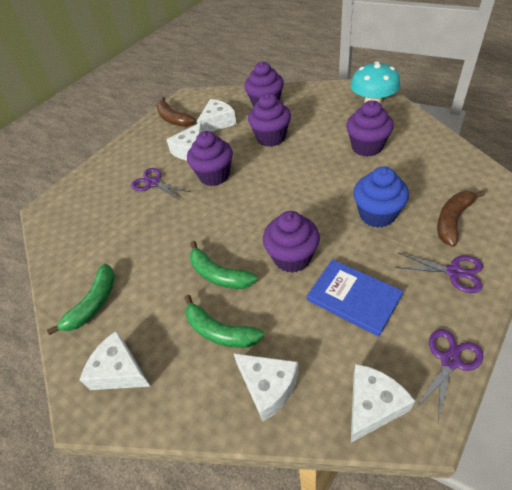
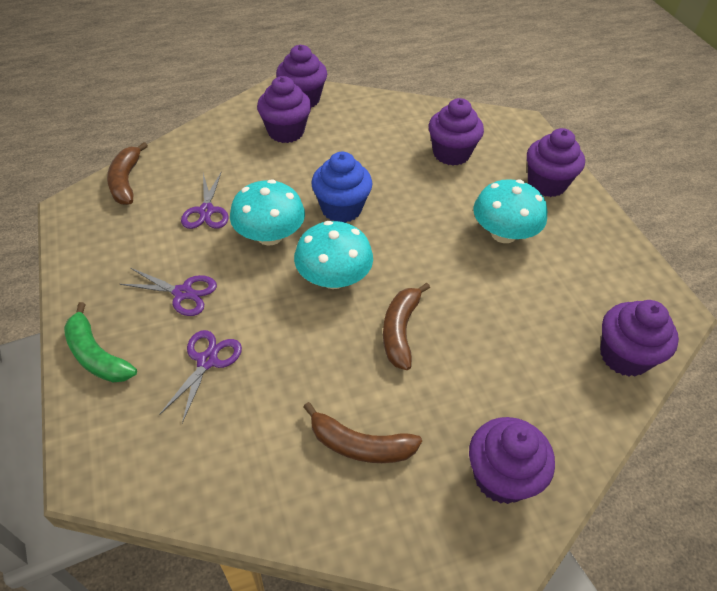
blue book: 1 -> 0
brown banana: 2 -> 3
green banana: 3 -> 1
purple cupcake: 5 -> 6
turquoise mushroom: 1 -> 3
white cheese: 5 -> 0

